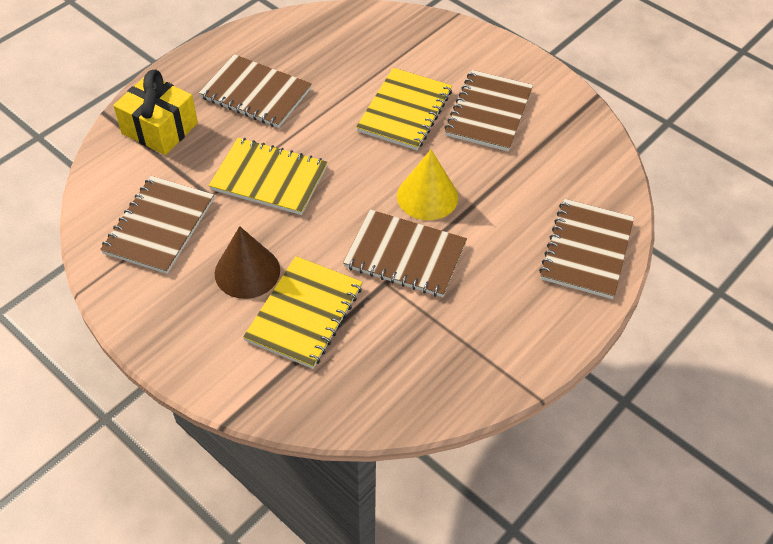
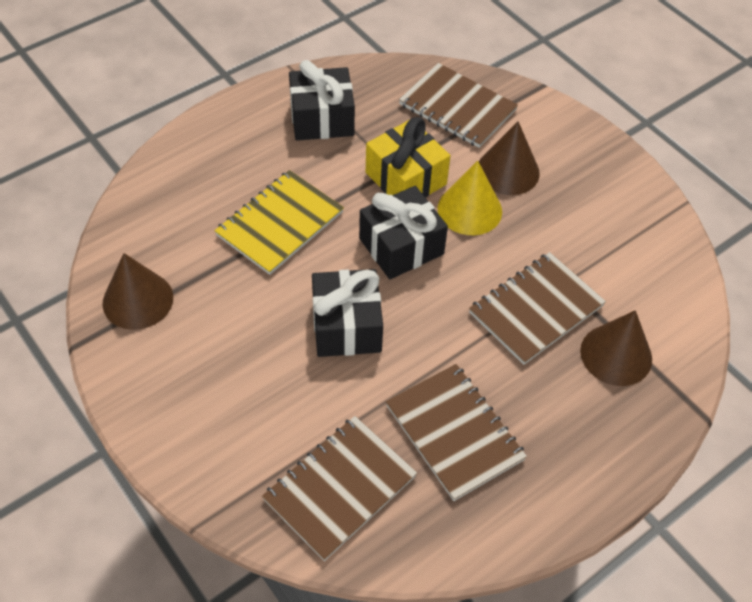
black gift: 0 -> 3
brown cone: 1 -> 3
brown notebook: 5 -> 4
yellow notebook: 3 -> 1

